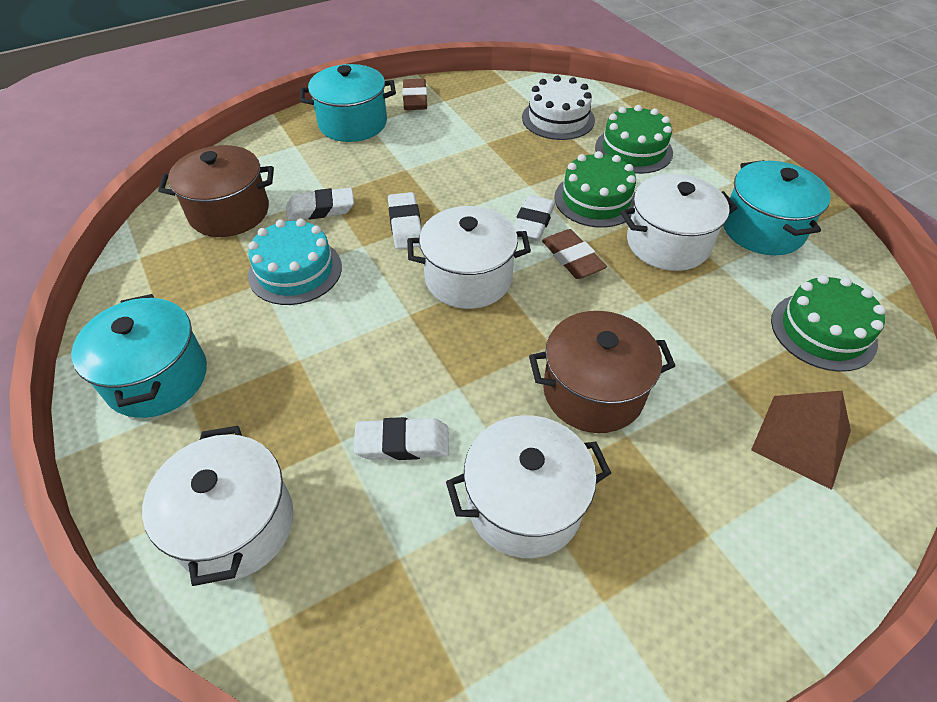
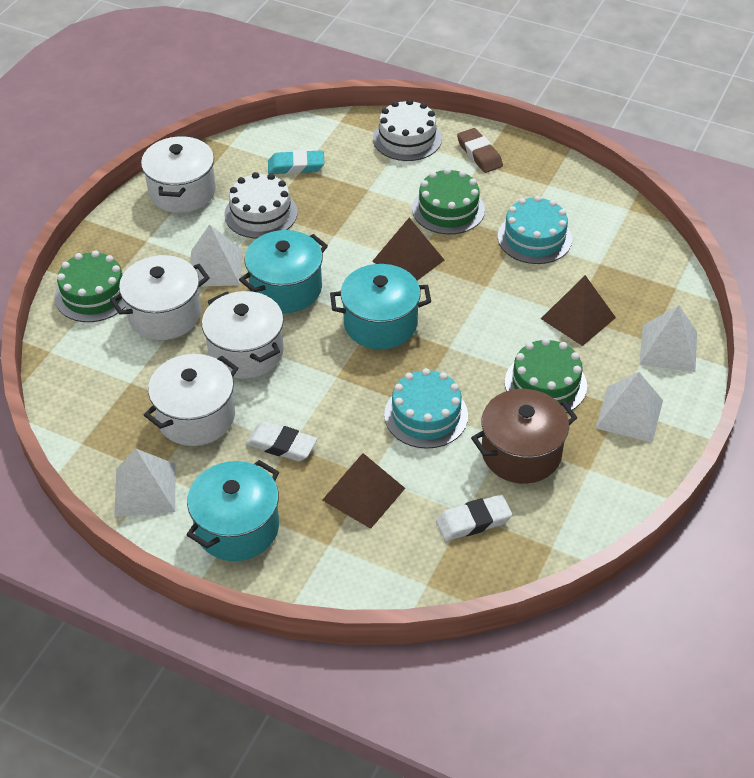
brown eraser: 2 -> 1
brown pot: 2 -> 1
brown pyramid: 1 -> 3
turquoise cake: 1 -> 2
turquoise eraser: 0 -> 1
white cake: 1 -> 2
white eraser: 4 -> 2
white pyramid: 0 -> 4

